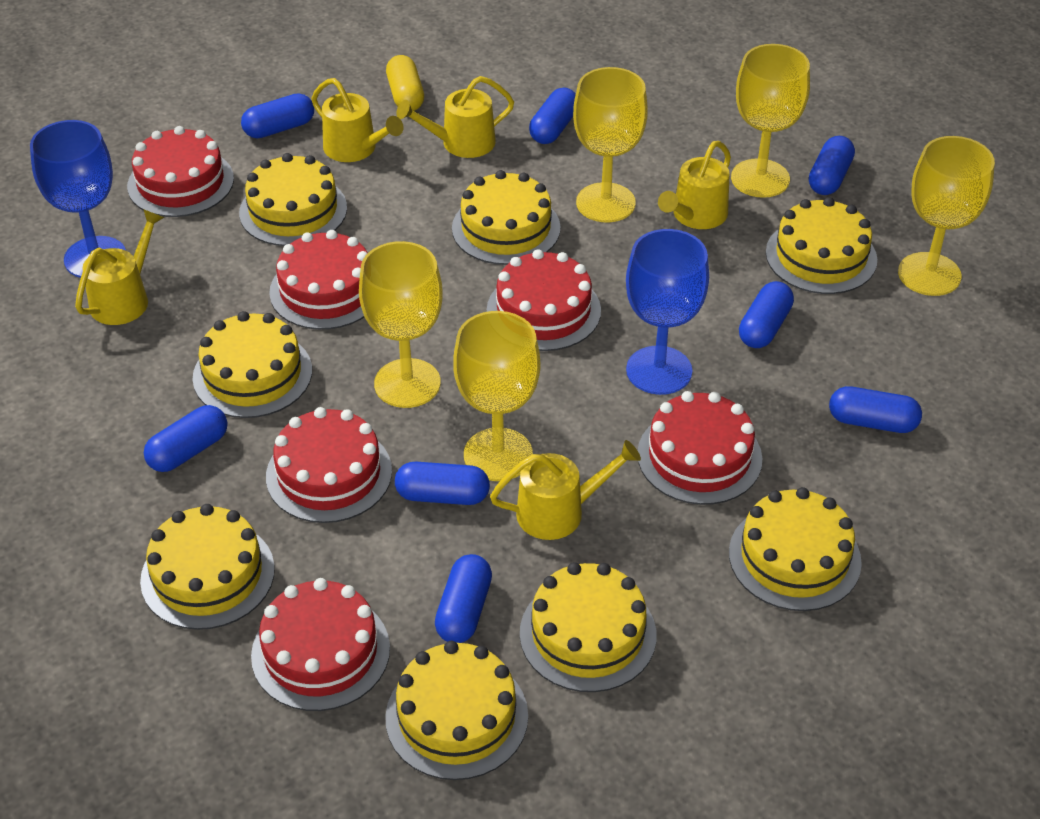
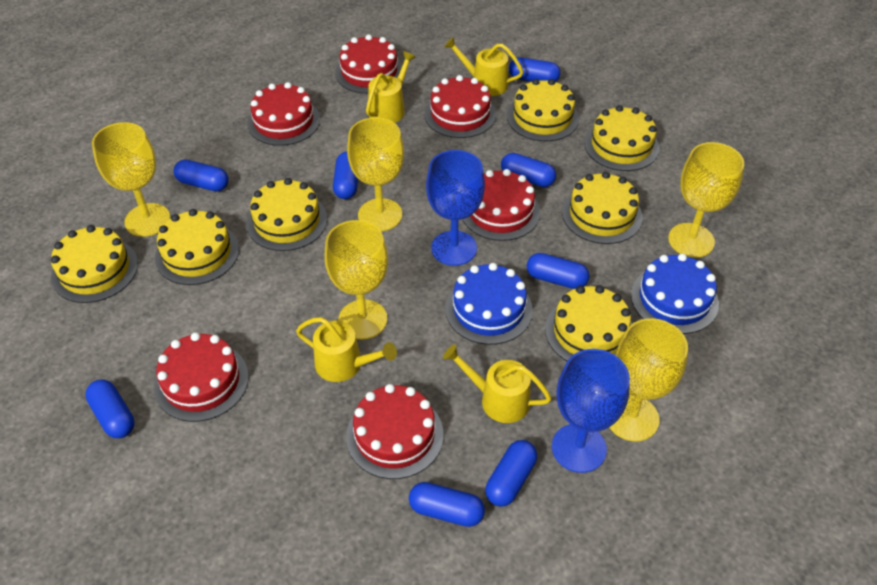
blue cake: 0 -> 2
yellow cake: 8 -> 7
yellow capsule: 1 -> 0
yellow watering can: 5 -> 4

